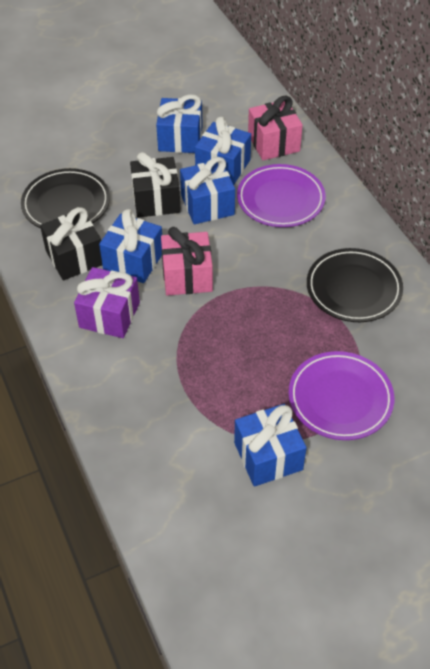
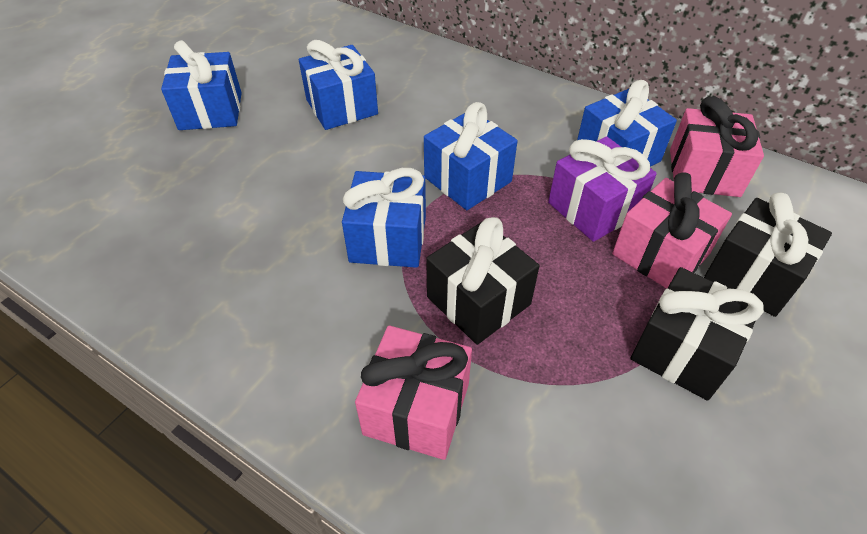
black gift: 2 -> 3
black plate: 2 -> 0
pink gift: 2 -> 3
purple plate: 2 -> 0

